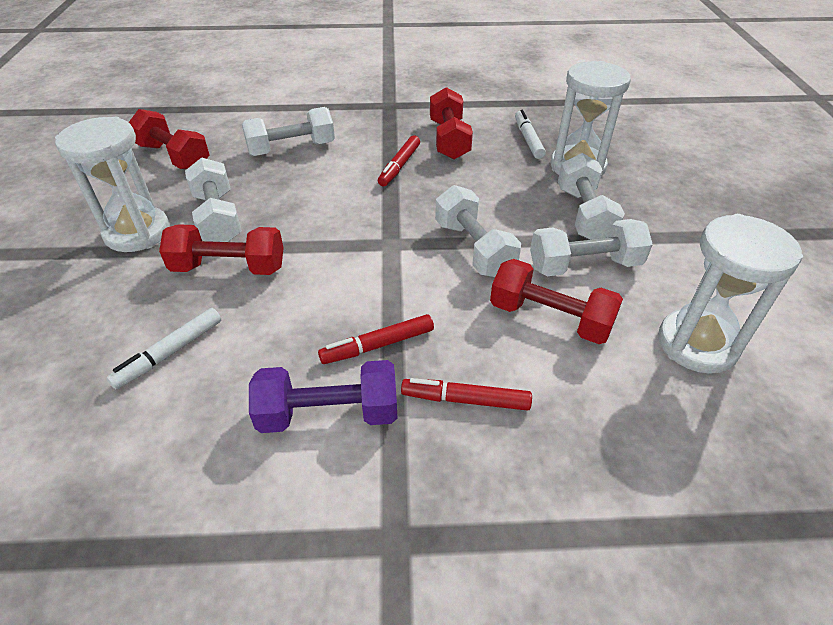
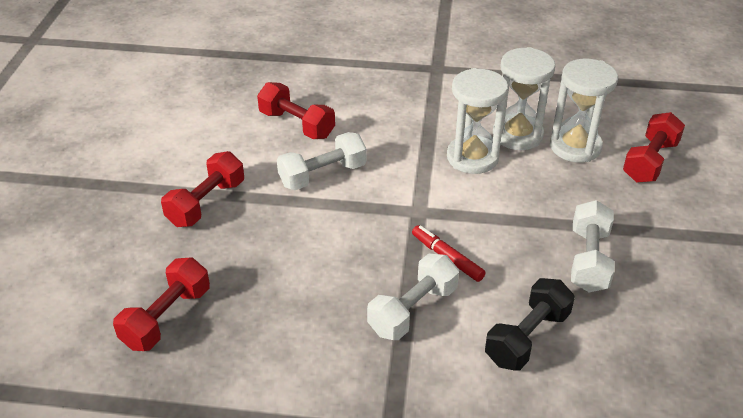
black dumbbell: 0 -> 1
purple dumbbell: 1 -> 0
red marker: 3 -> 1
white dumbbell: 5 -> 3
white marker: 2 -> 0

